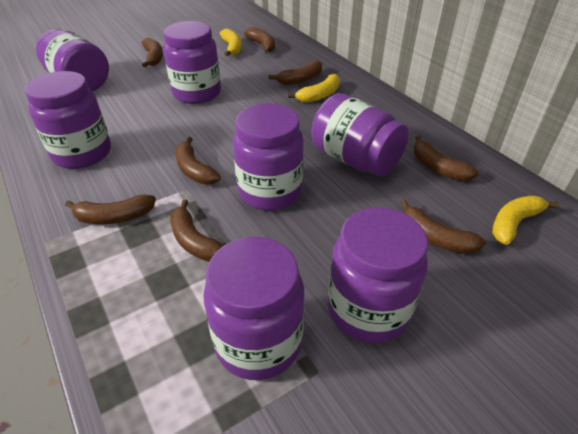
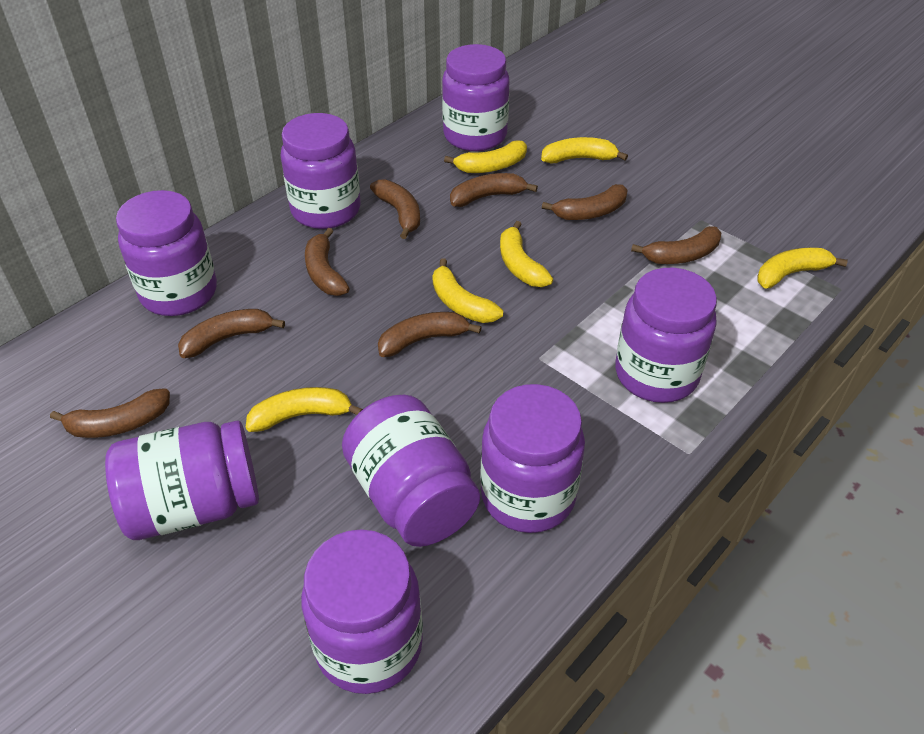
purple jar: 7 -> 8
yellow banana: 3 -> 6

